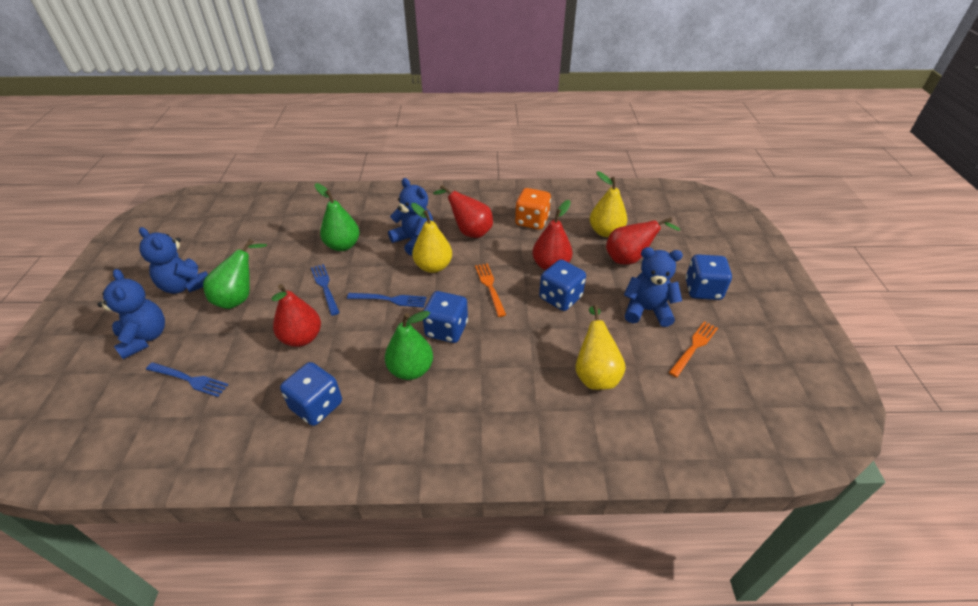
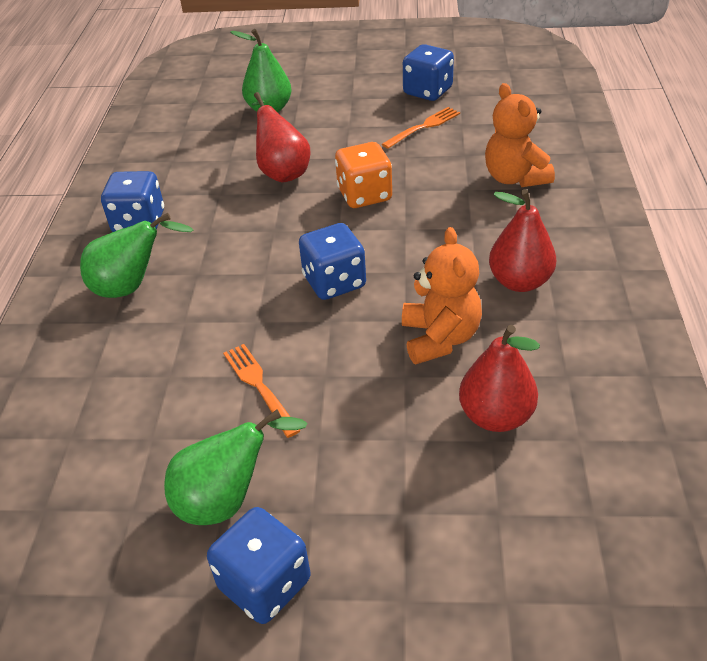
blue fork: 3 -> 0
blue teddy bear: 4 -> 0
orange teddy bear: 0 -> 2
red pear: 4 -> 3
yellow pear: 3 -> 0

